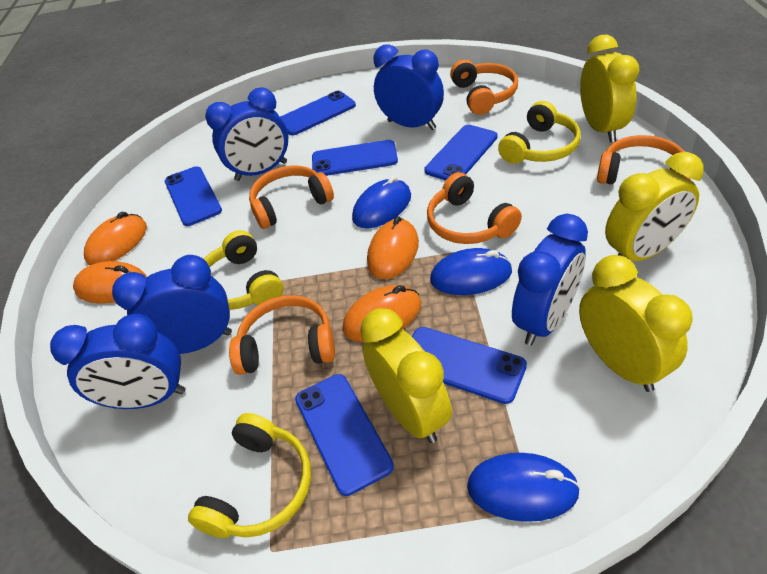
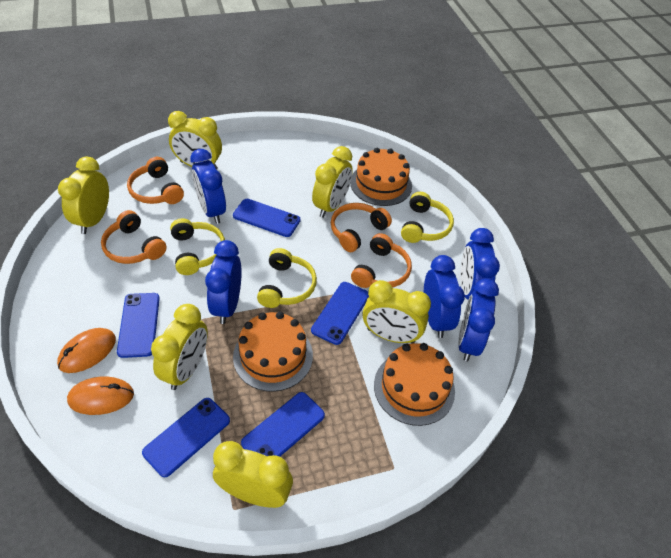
blue mouse: 3 -> 0
blue phone: 6 -> 5
orange cake: 0 -> 3
orange headphones: 5 -> 4
orange mouse: 4 -> 2
yellow clock: 4 -> 6

